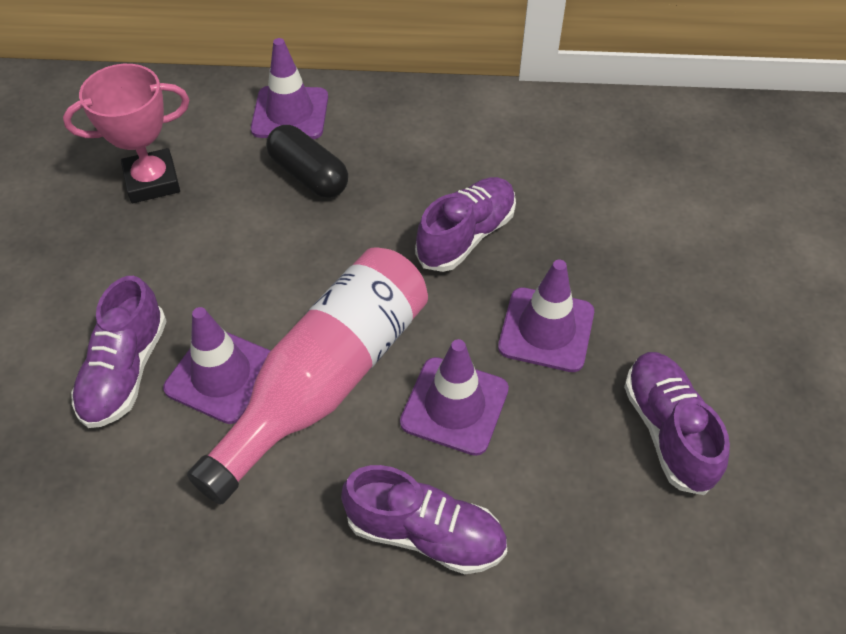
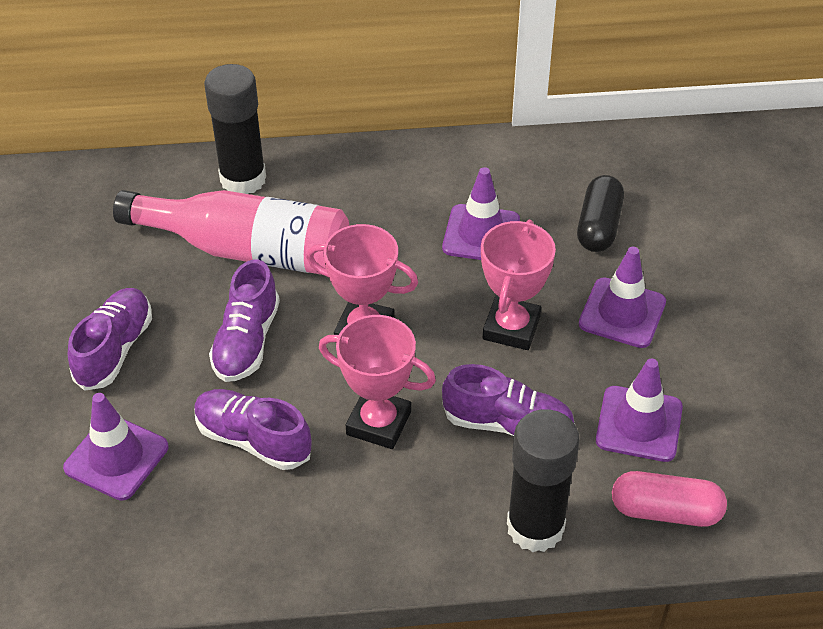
black glue stick: 0 -> 2
pink capsule: 0 -> 1
pink trophy: 1 -> 3

